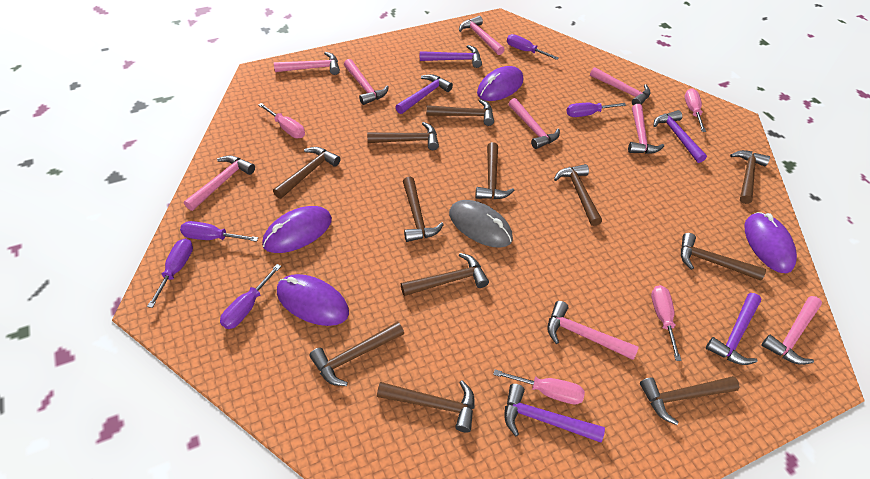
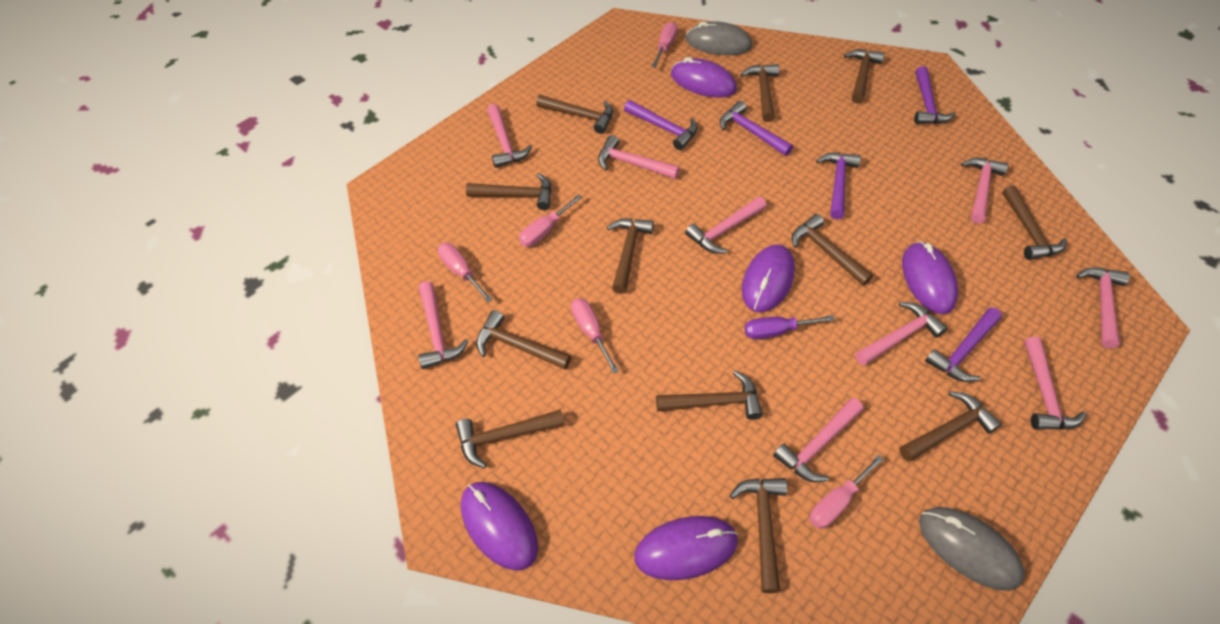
grey mouse: 1 -> 2
pink screwdriver: 4 -> 5
purple mouse: 4 -> 5
purple screwdriver: 5 -> 1

